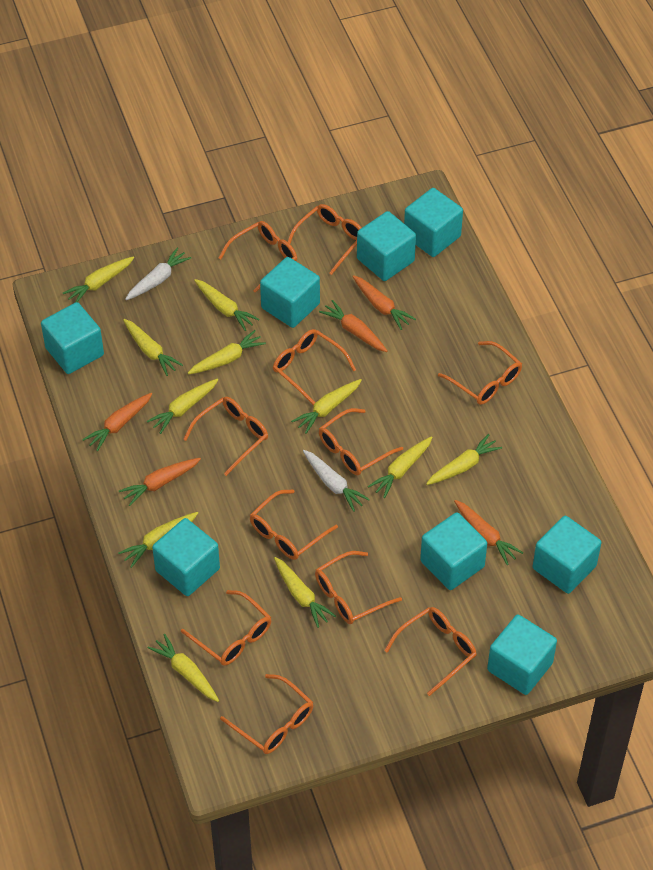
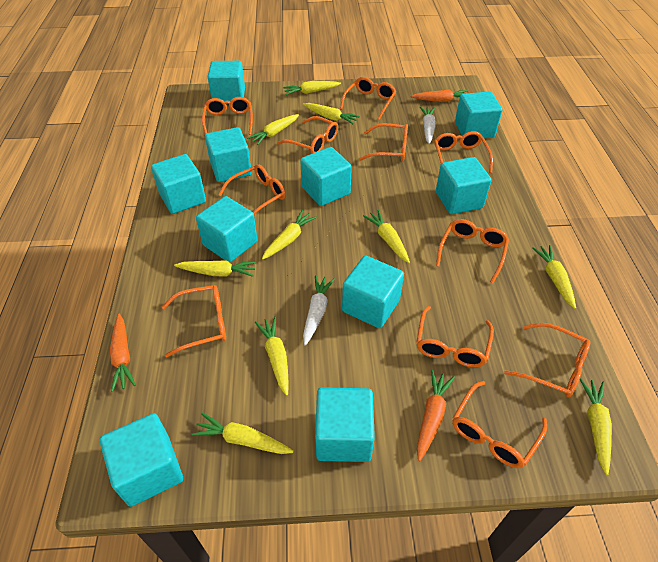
orange carrot: 5 -> 3
turquoise cube: 8 -> 10
yellow carrot: 11 -> 10

